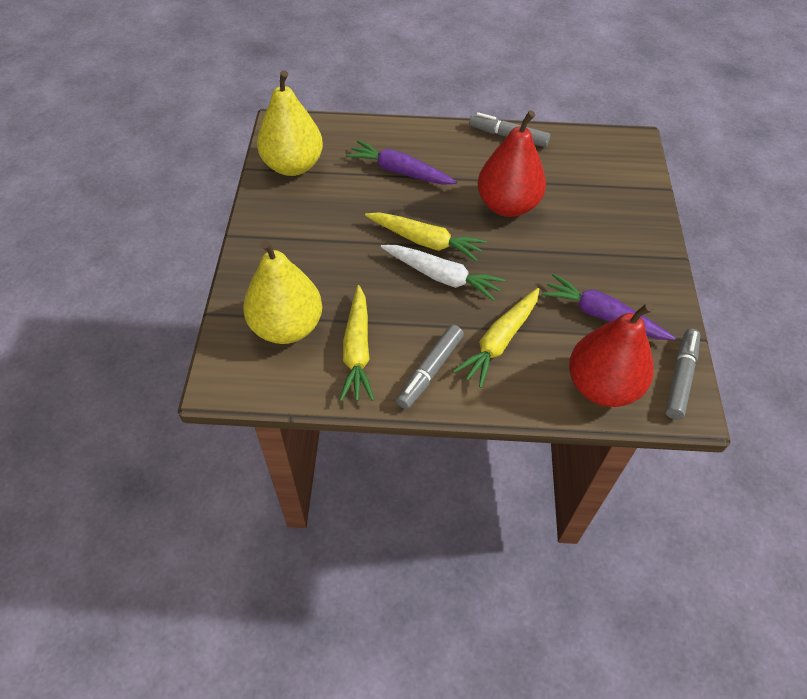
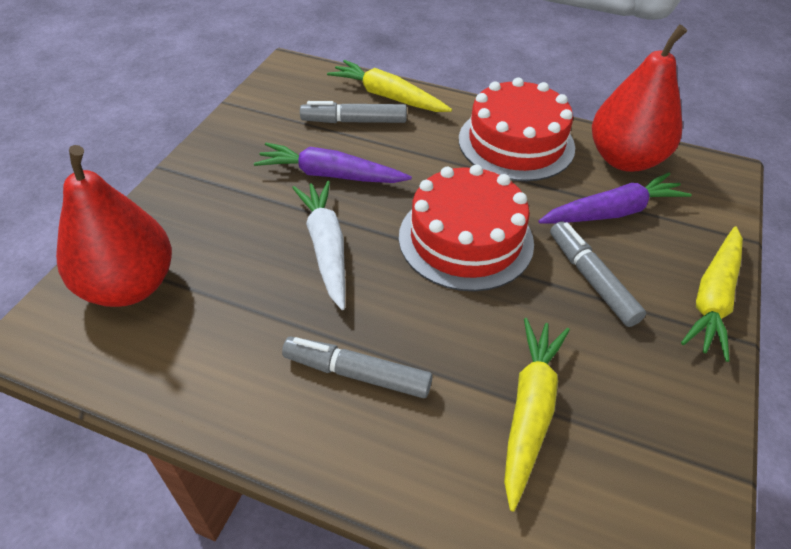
red cake: 0 -> 2
yellow pear: 2 -> 0

